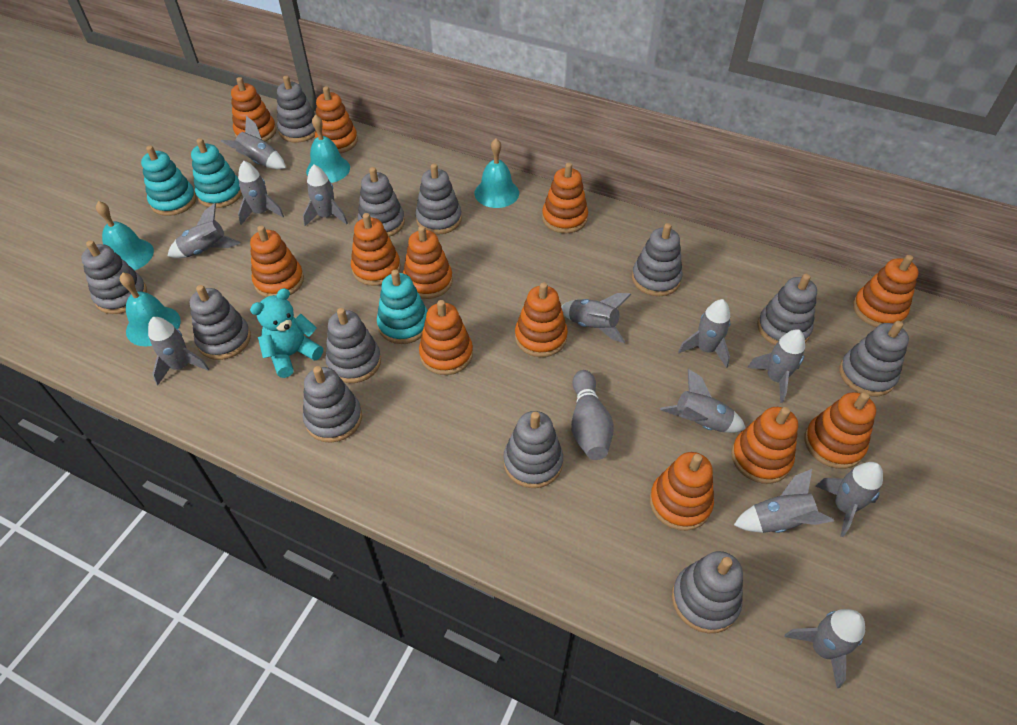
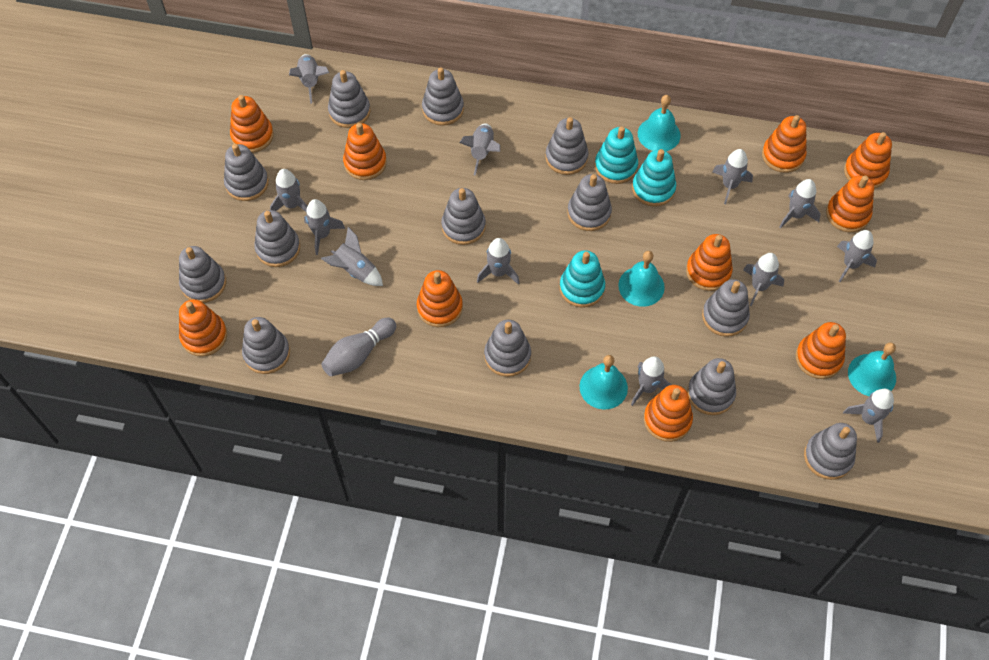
grey stacking toy: 12 -> 13
orange stacking toy: 12 -> 10
turquoise teddy bear: 1 -> 0

